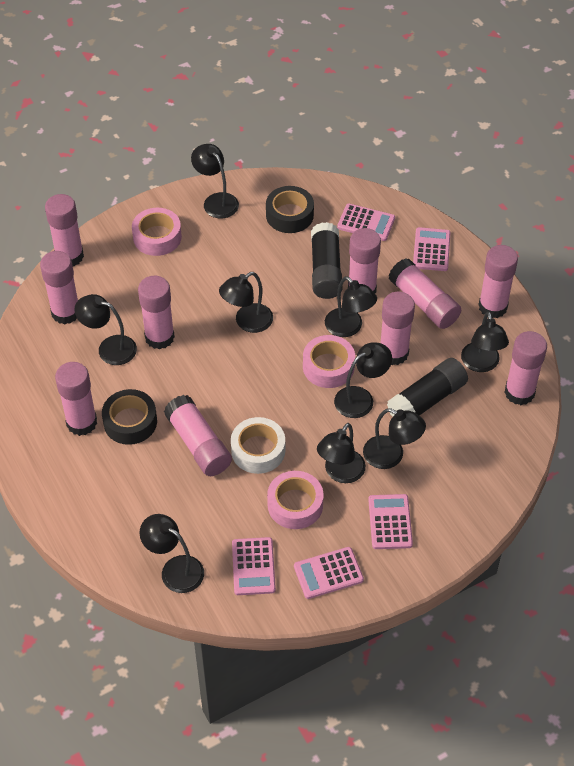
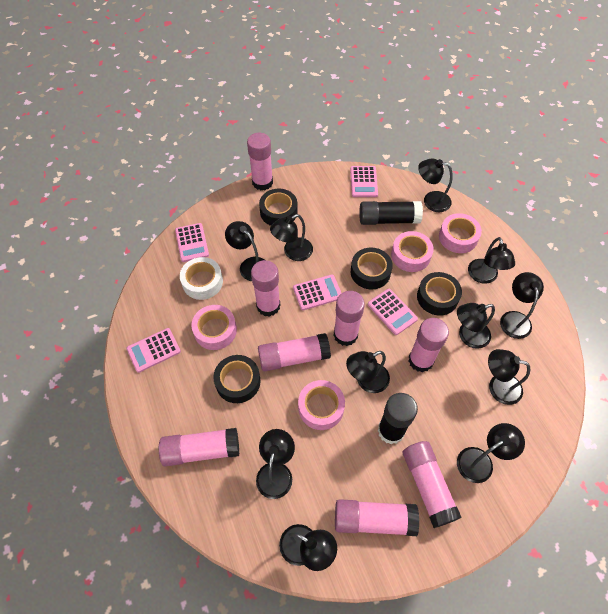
black lamp: 9 -> 11
black tape: 2 -> 4
pink glue stick: 10 -> 8
pink tape: 3 -> 4

